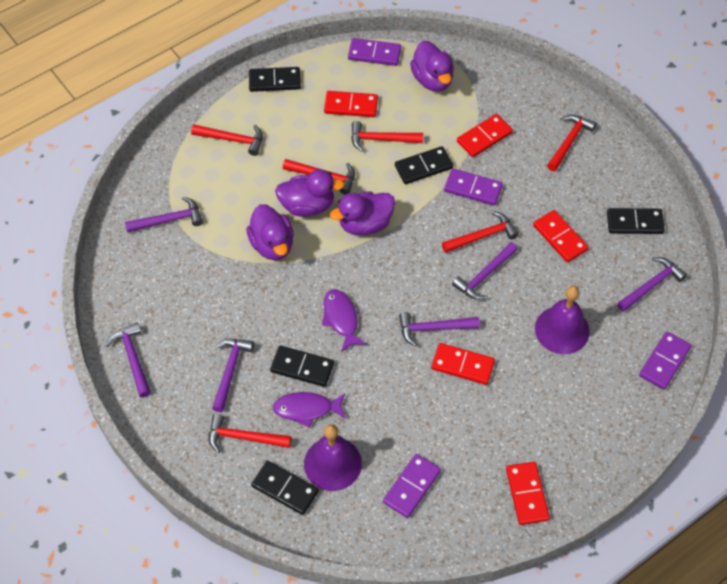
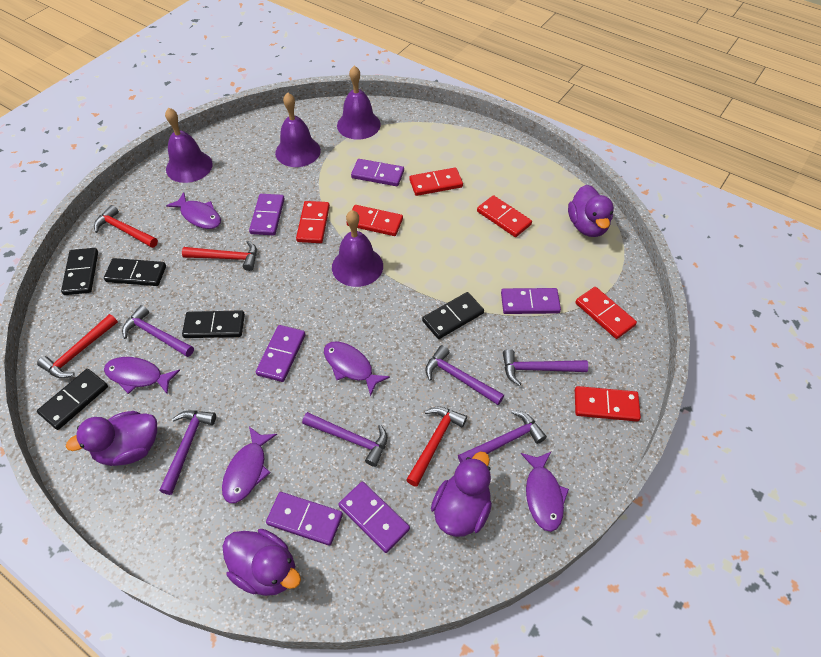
purple bell: 2 -> 4
purple domino: 4 -> 6
purple fish: 2 -> 5
red domino: 5 -> 6
red hammer: 6 -> 4

